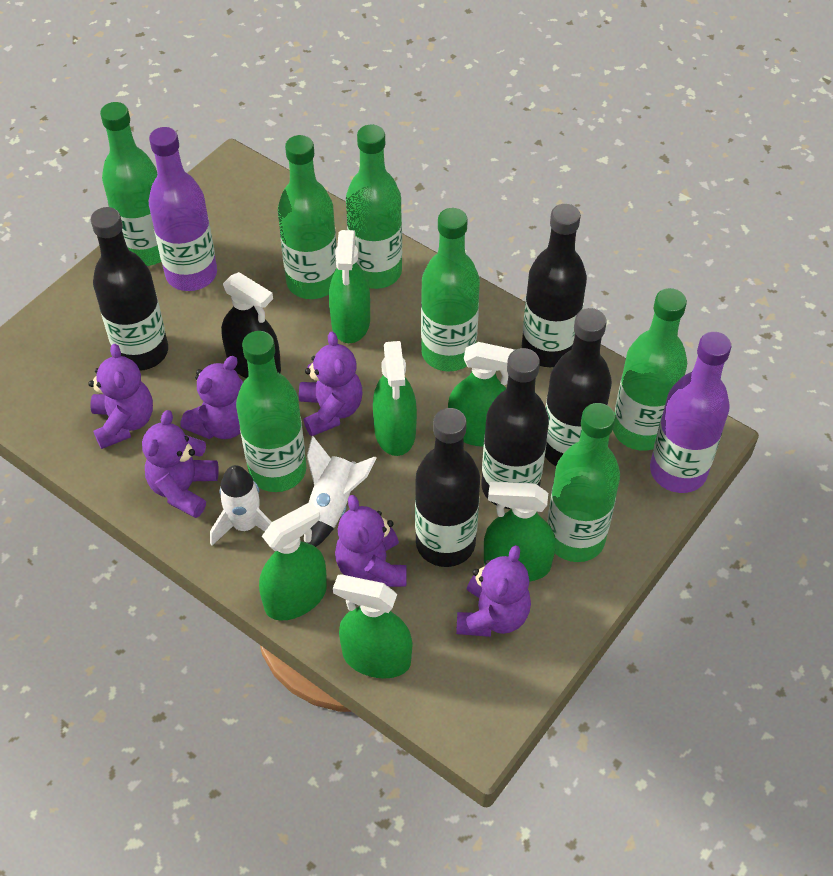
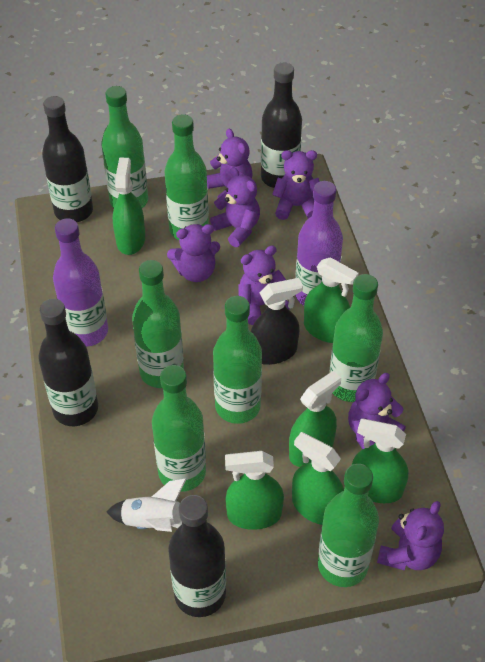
black bottle: 5 -> 4
purple teddy bear: 6 -> 7
white rocket: 2 -> 1

